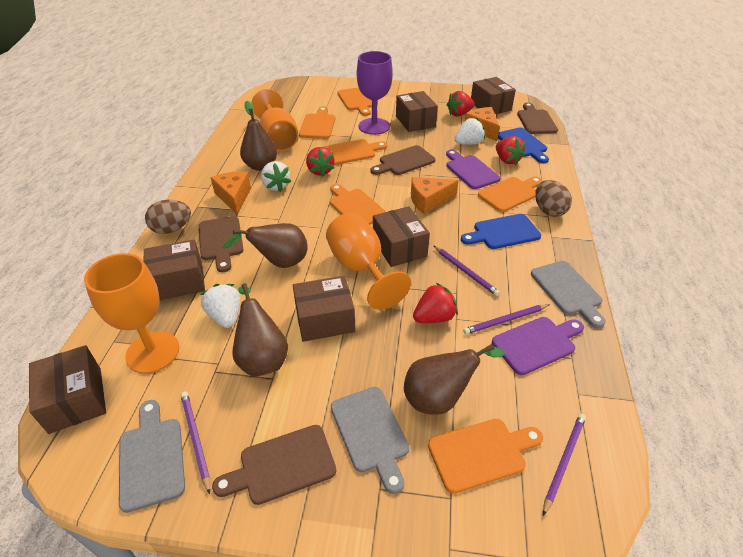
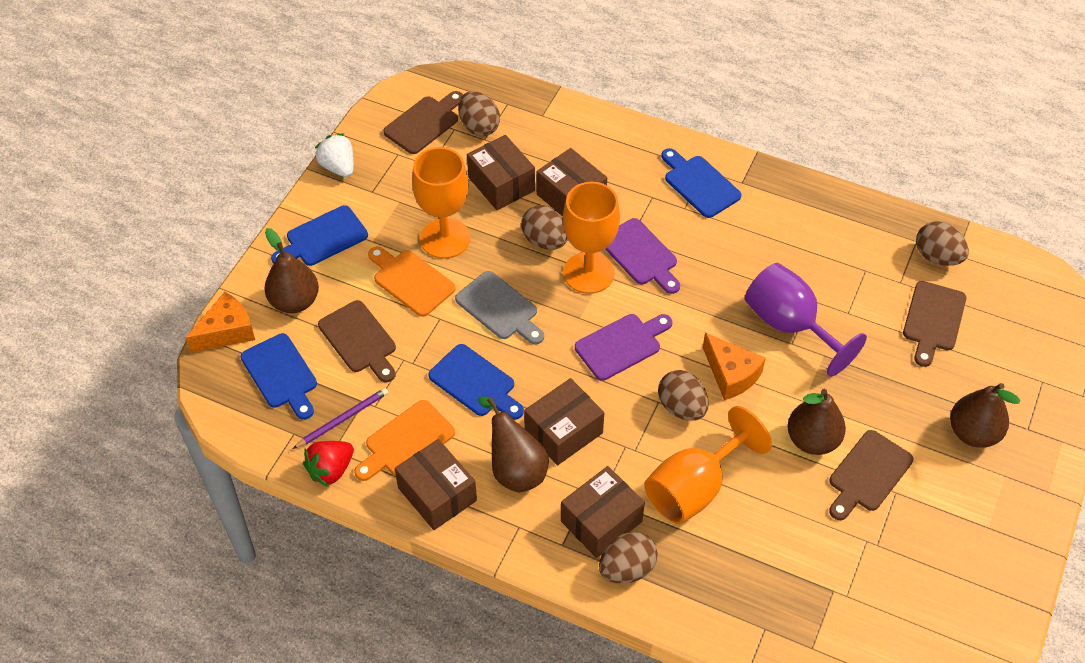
blue cutting board: 2 -> 4
brown box: 6 -> 5
brown egg: 2 -> 5
grey cutting board: 3 -> 1
orange cheese: 3 -> 2
orange cutting board: 6 -> 2
purple pencil: 4 -> 1
red strawberry: 4 -> 1
white strawberry: 3 -> 1

